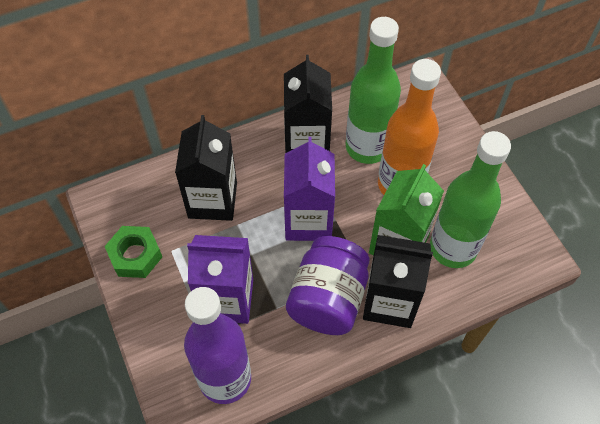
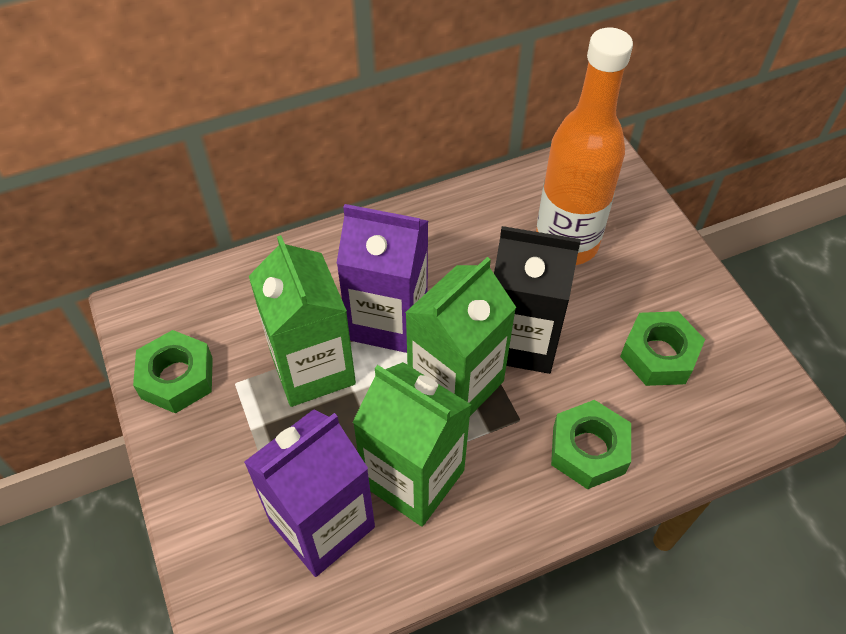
black carton: 3 -> 1
green bottle: 2 -> 0
green carton: 1 -> 3
green nut: 1 -> 3
purple bottle: 1 -> 0
purple jar: 1 -> 0

